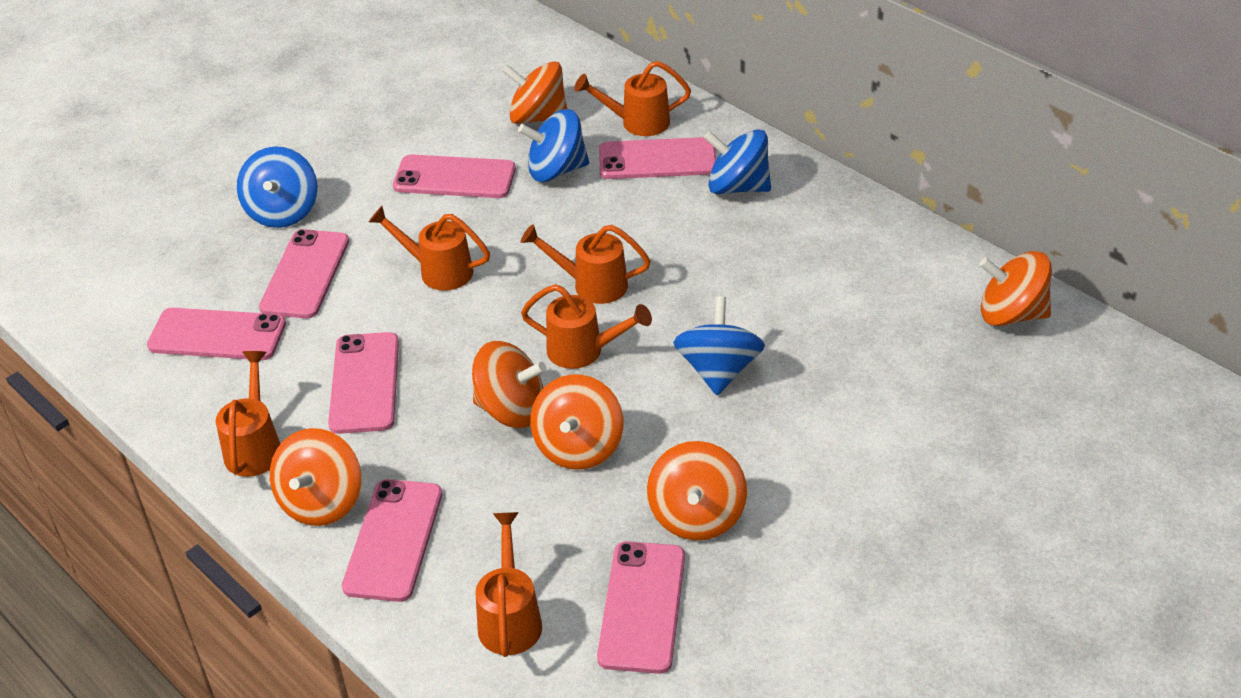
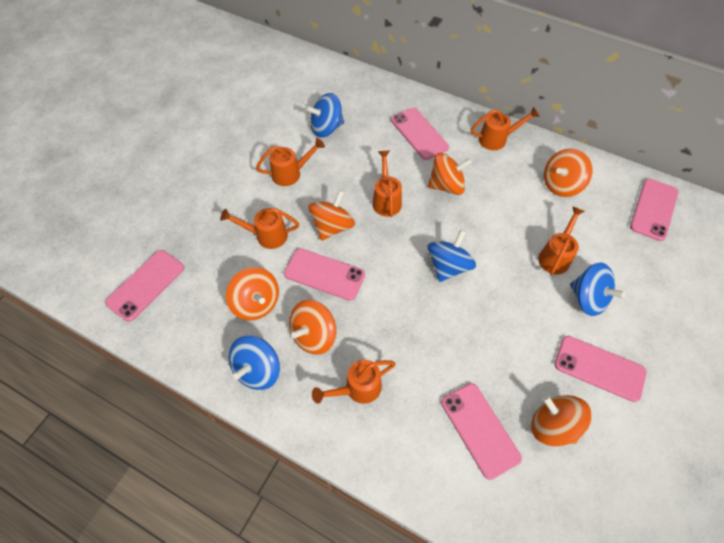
pink phone: 7 -> 6

